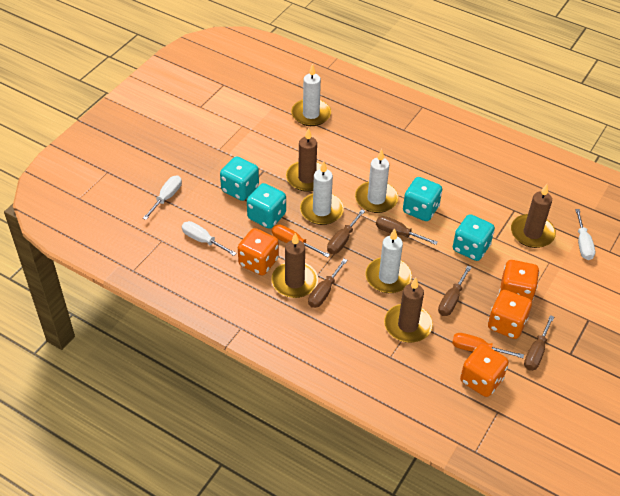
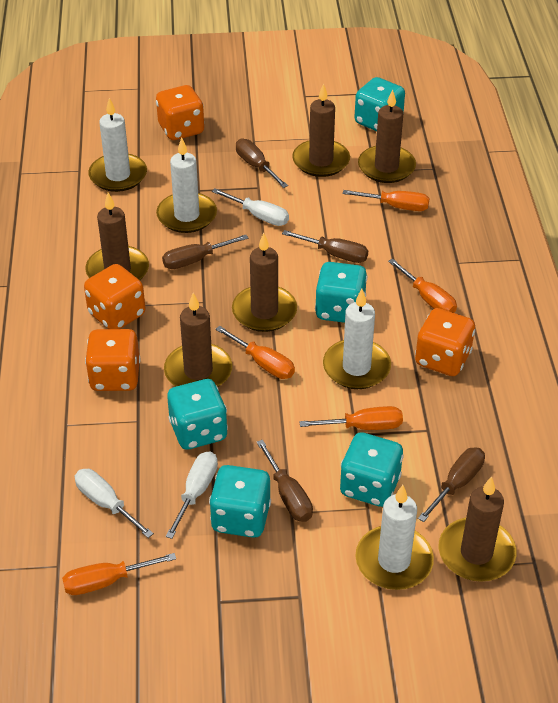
brown candle: 4 -> 6
orange screwdriver: 2 -> 5
turquoise dice: 4 -> 5

